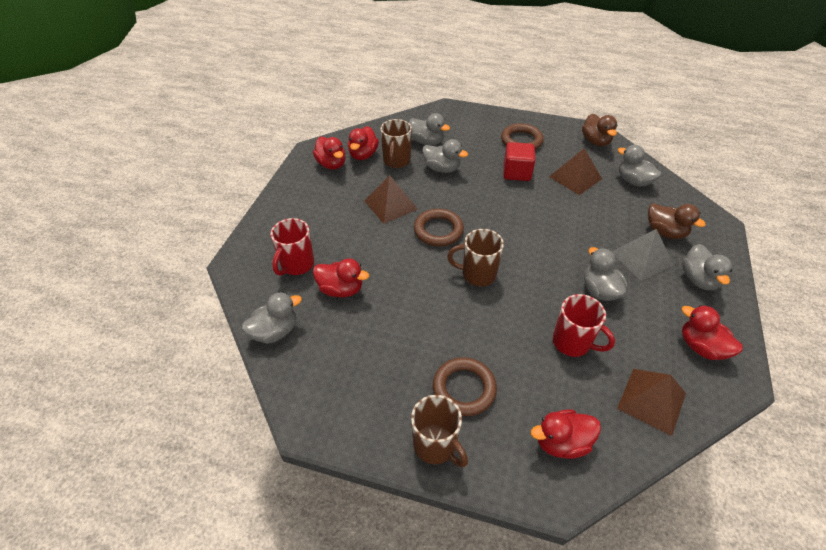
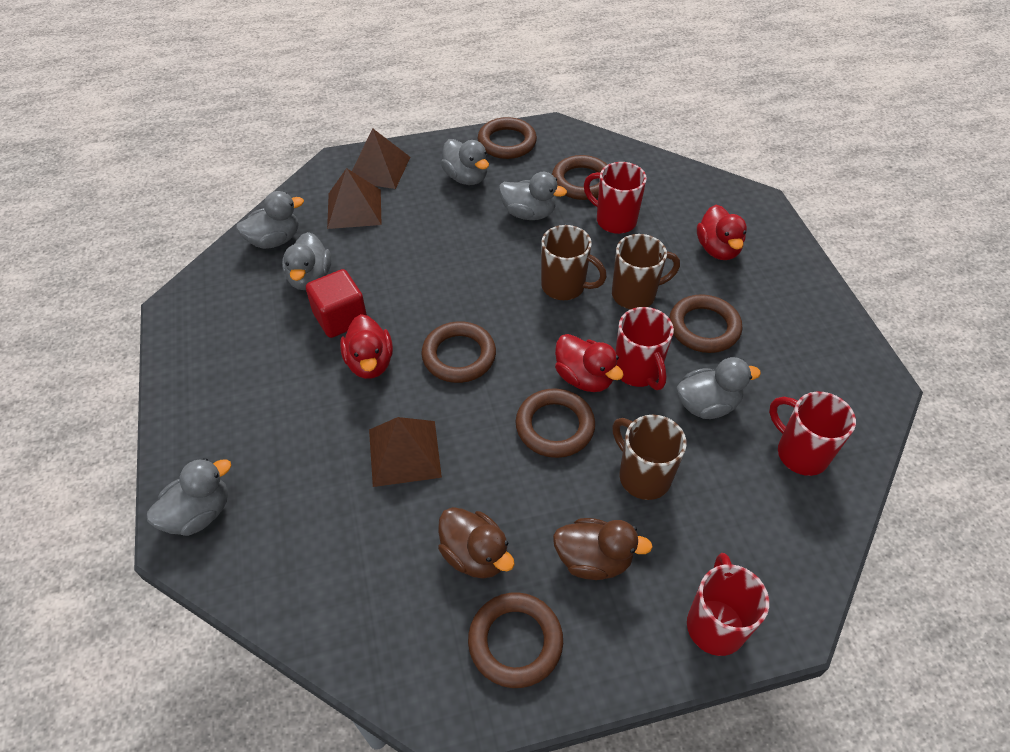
brown ring: 3 -> 6
grey pyramid: 1 -> 0
red duck: 5 -> 3
red mug: 2 -> 4

